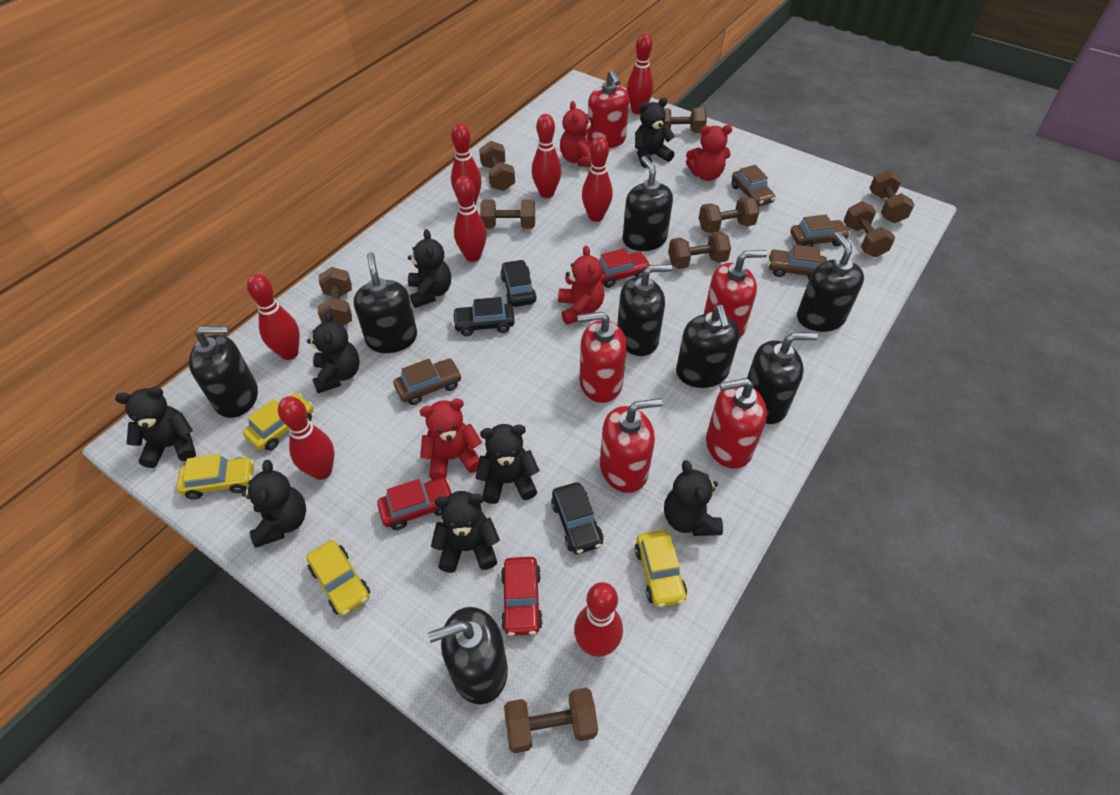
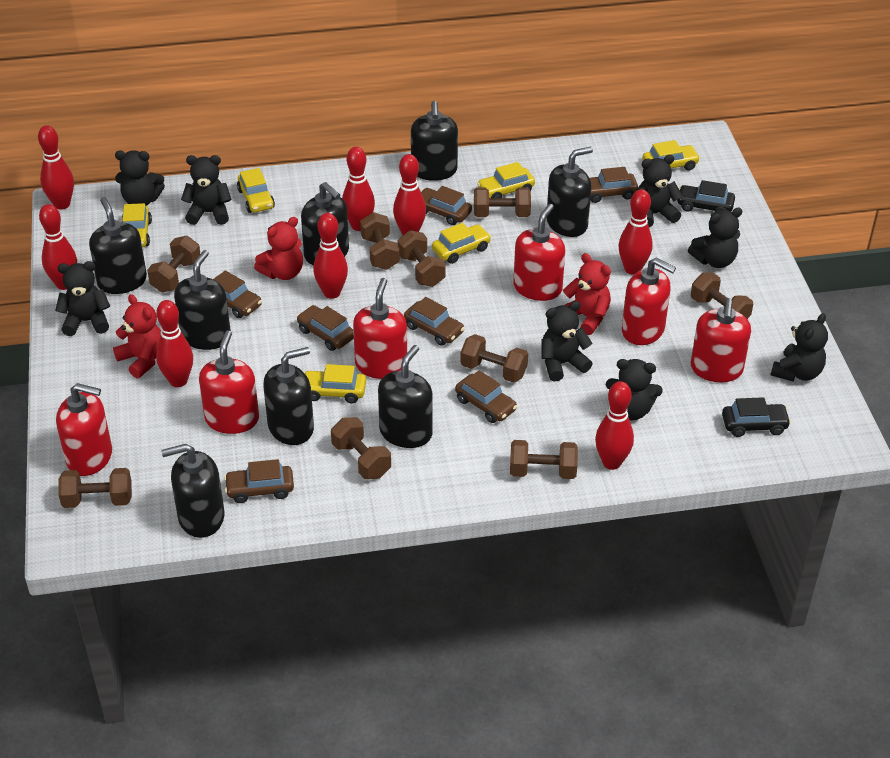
black car: 3 -> 2
brown car: 4 -> 7
red car: 3 -> 0
red soap dispenser: 5 -> 6
red teddy bear: 4 -> 3
yellow car: 4 -> 6

